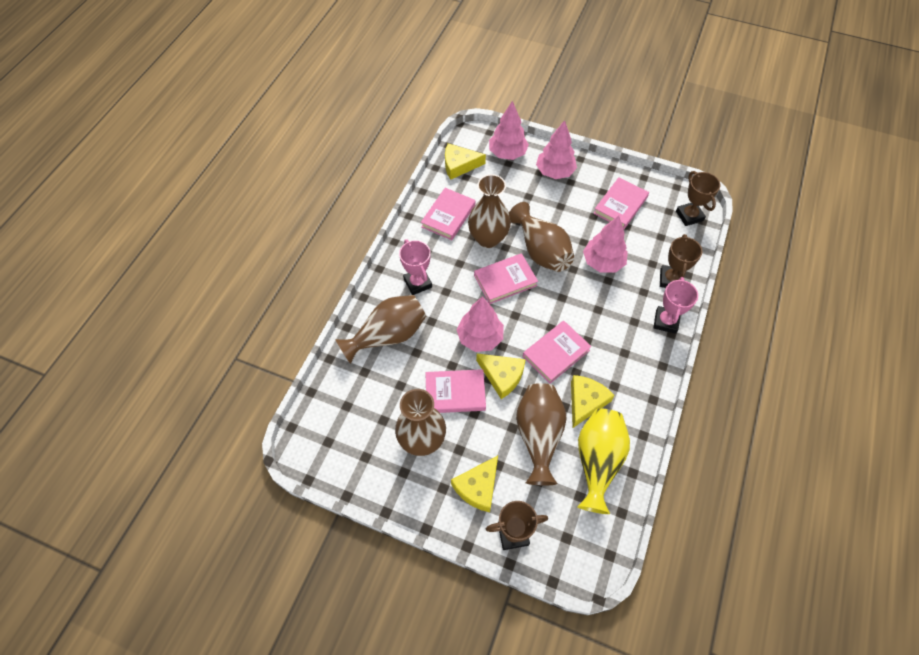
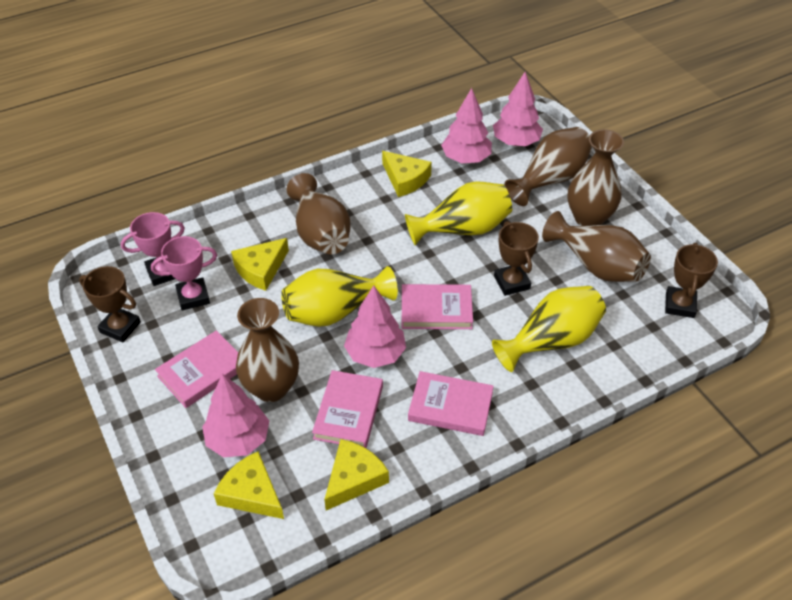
pink book: 5 -> 4
yellow vase: 1 -> 3

